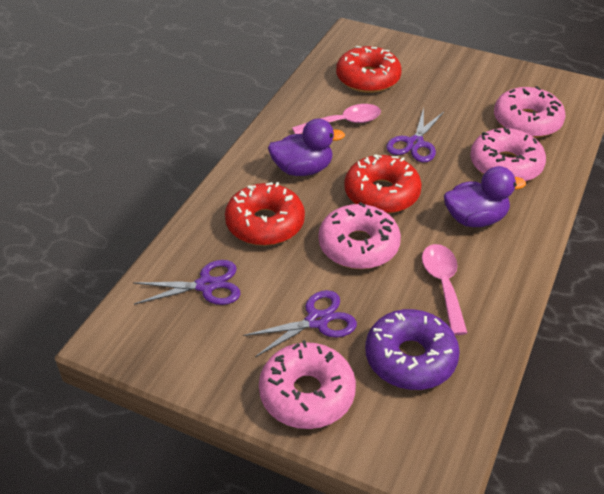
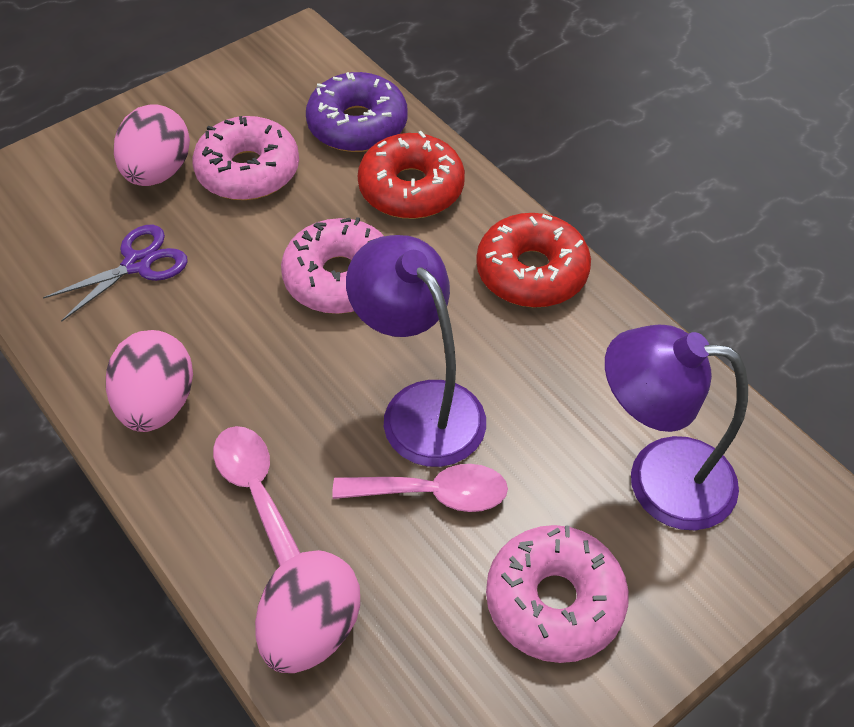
pink donut: 4 -> 3
pink egg: 0 -> 3
purple duck: 2 -> 0
purple lamp: 0 -> 2
purple scissors: 3 -> 1
red donut: 3 -> 2

